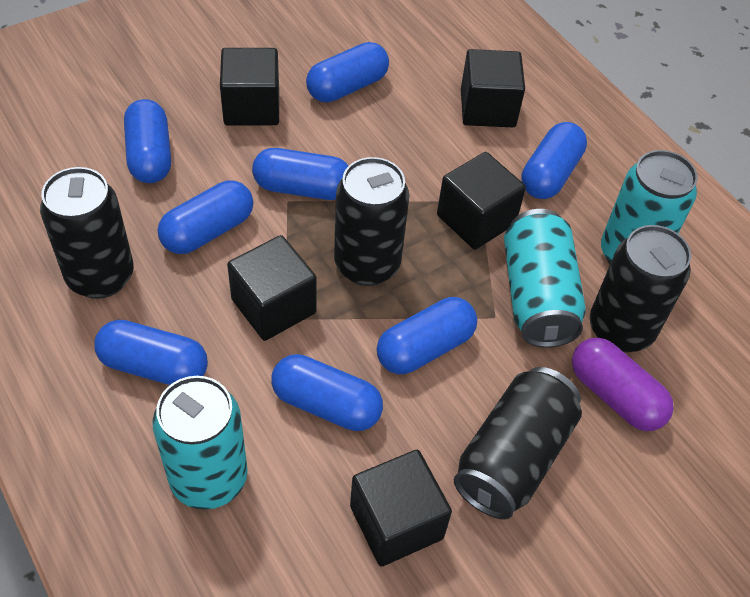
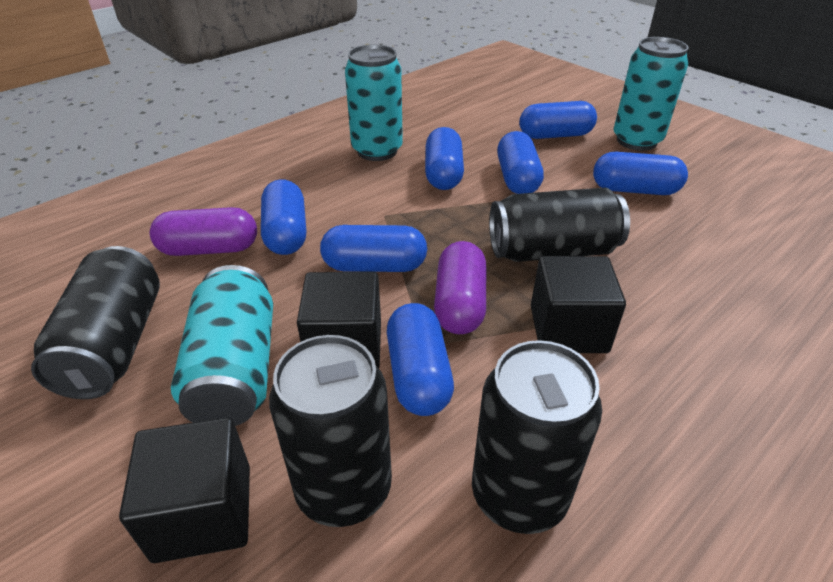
black cube: 5 -> 3
blue capsule: 8 -> 7
purple capsule: 1 -> 2

